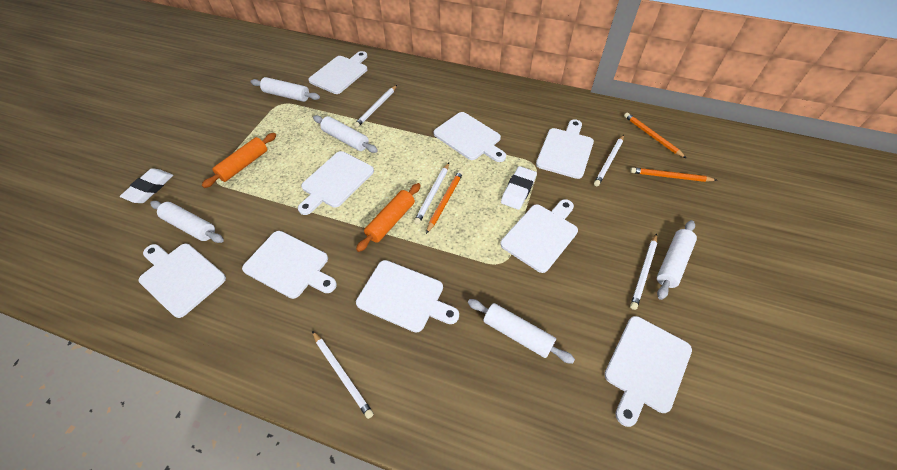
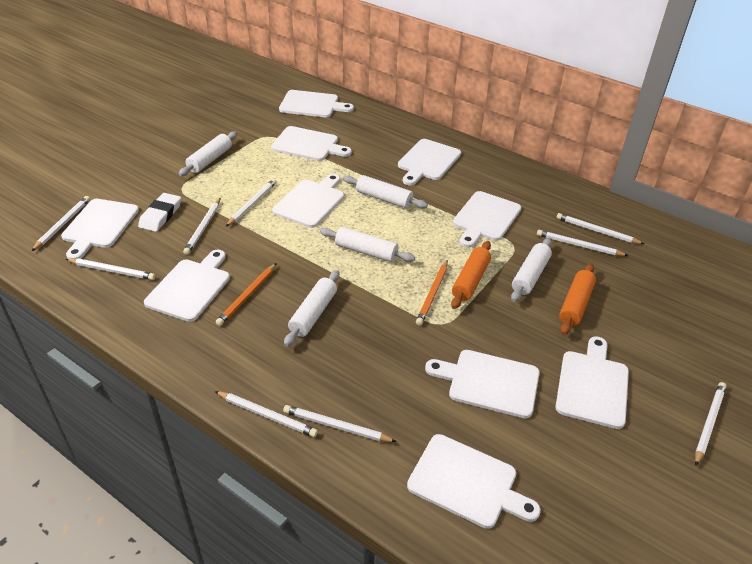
orange pencil: 3 -> 2
white cutting board: 9 -> 10
white eraser: 2 -> 1
white pencil: 5 -> 9

